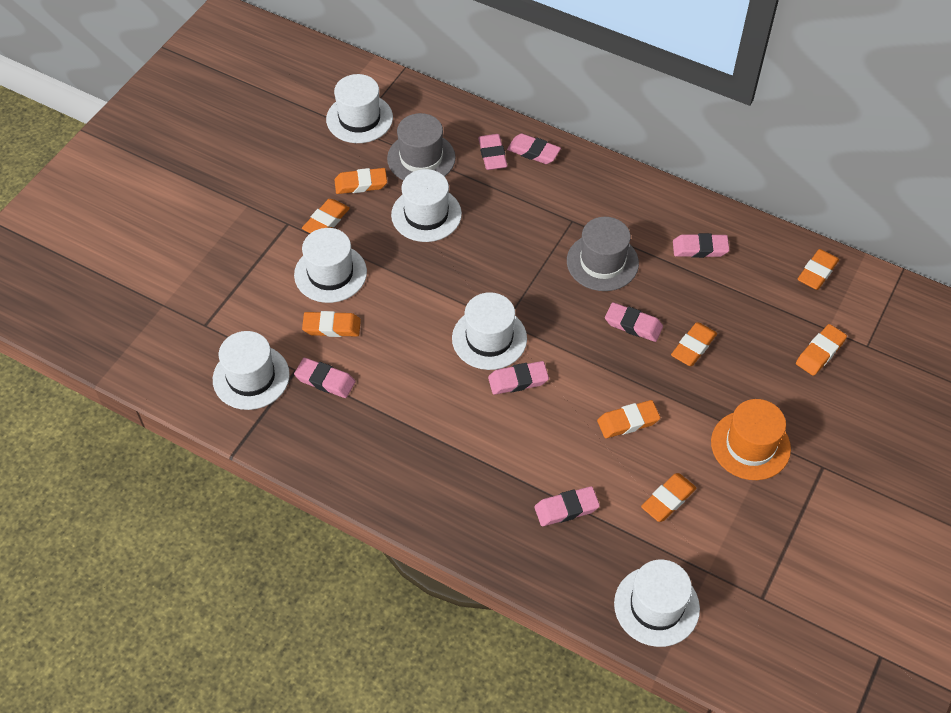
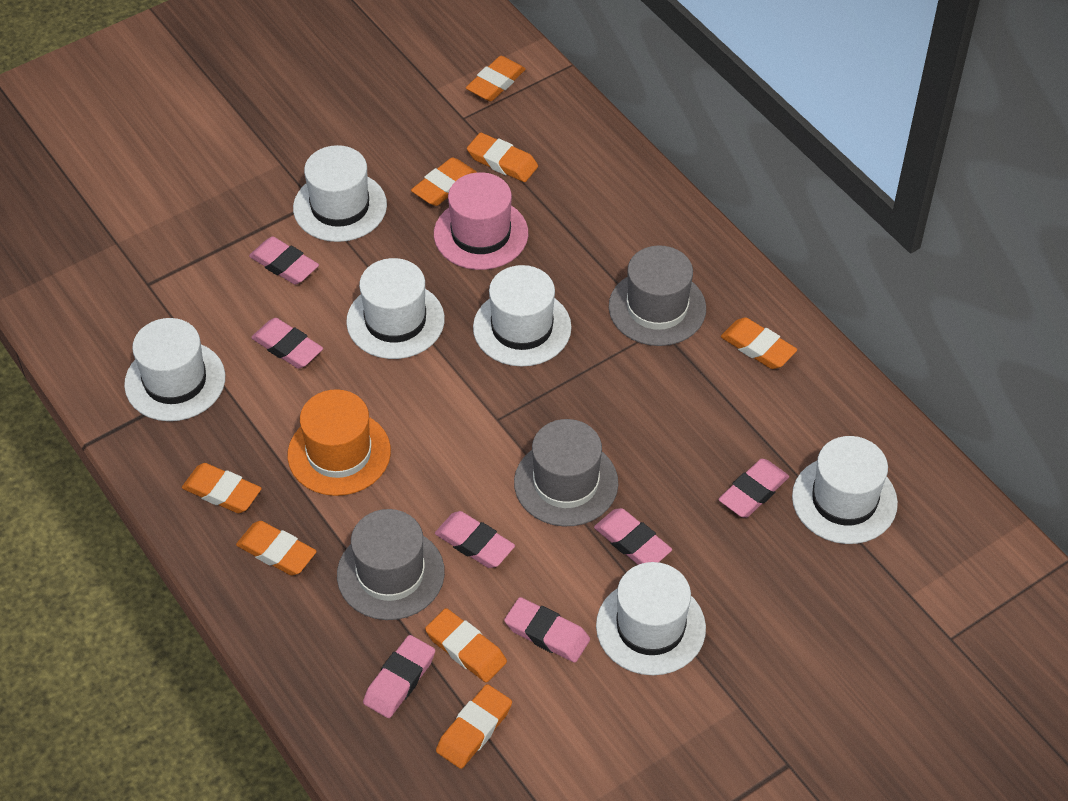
grey hat: 2 -> 3
pink hat: 0 -> 1

